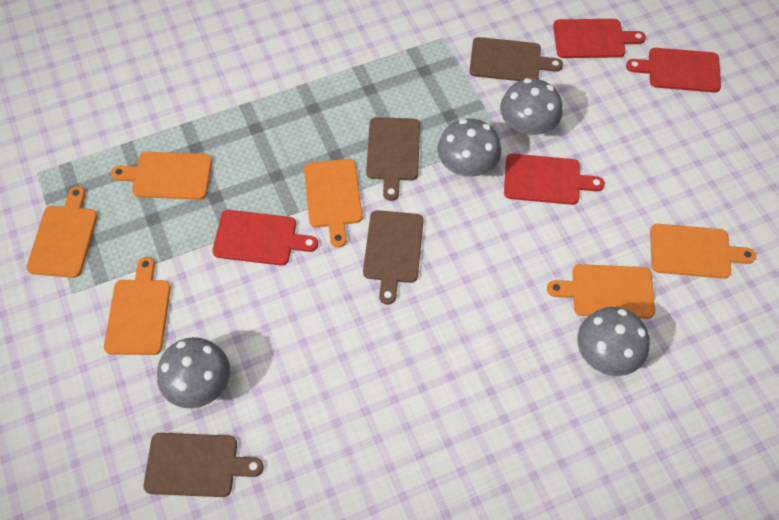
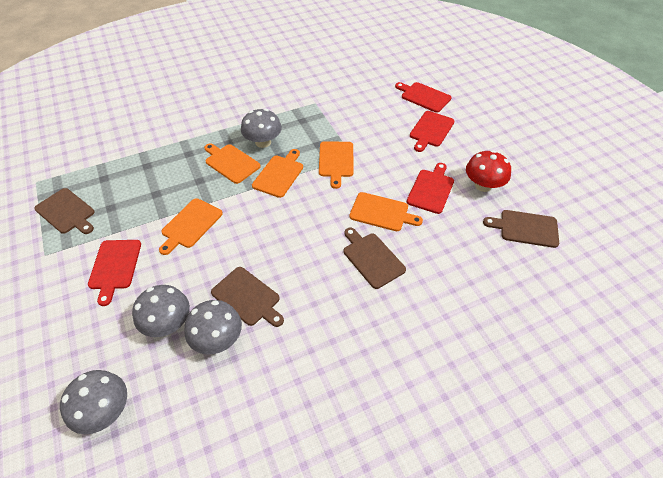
orange cutting board: 6 -> 5
red mushroom: 0 -> 1

